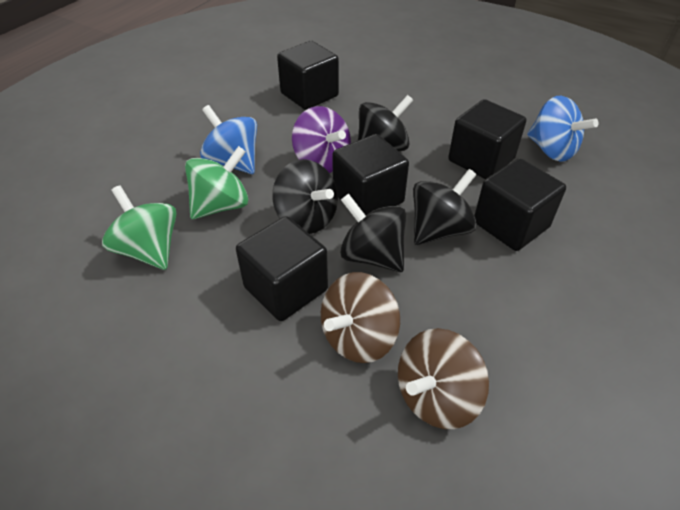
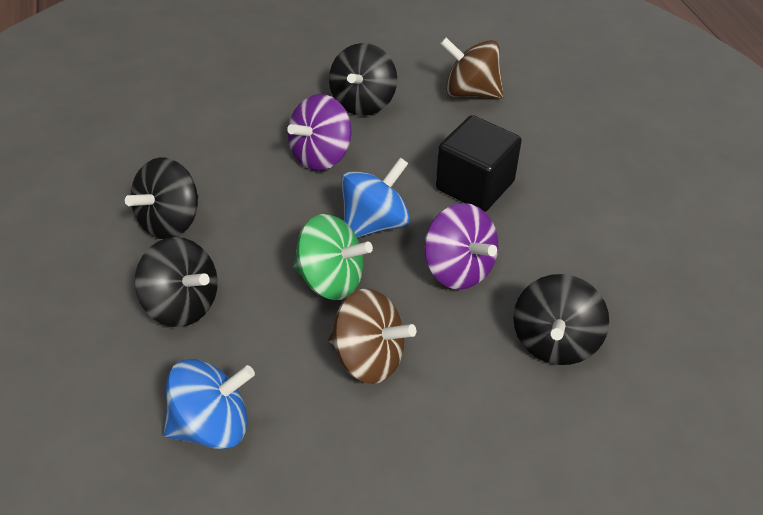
black cube: 5 -> 1
green spinning top: 2 -> 1
purple spinning top: 1 -> 2

